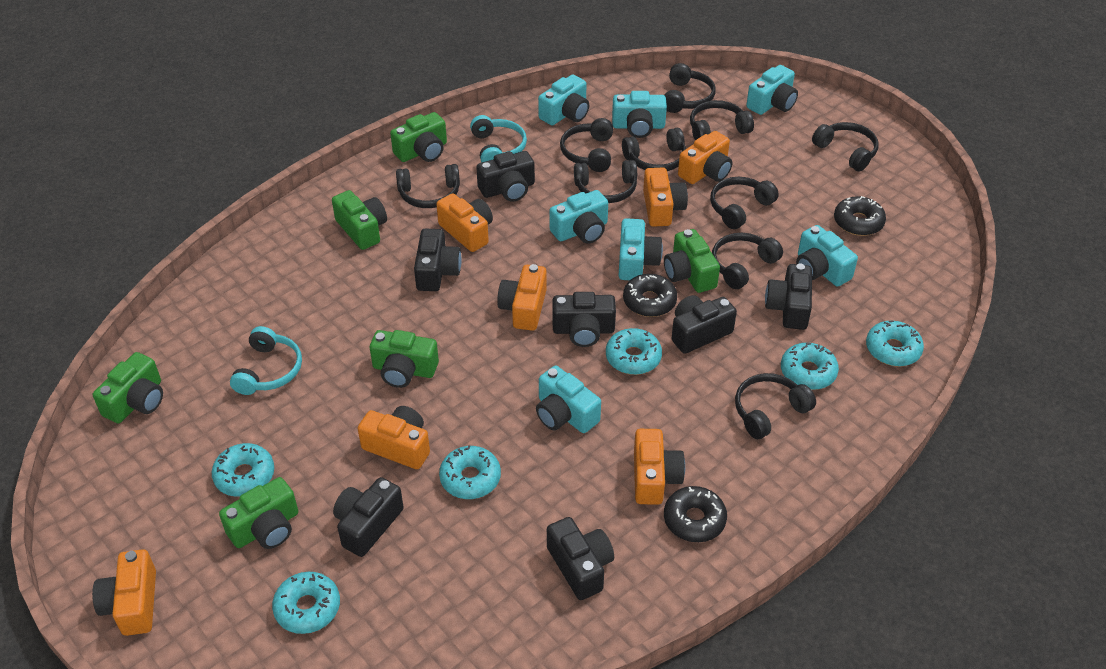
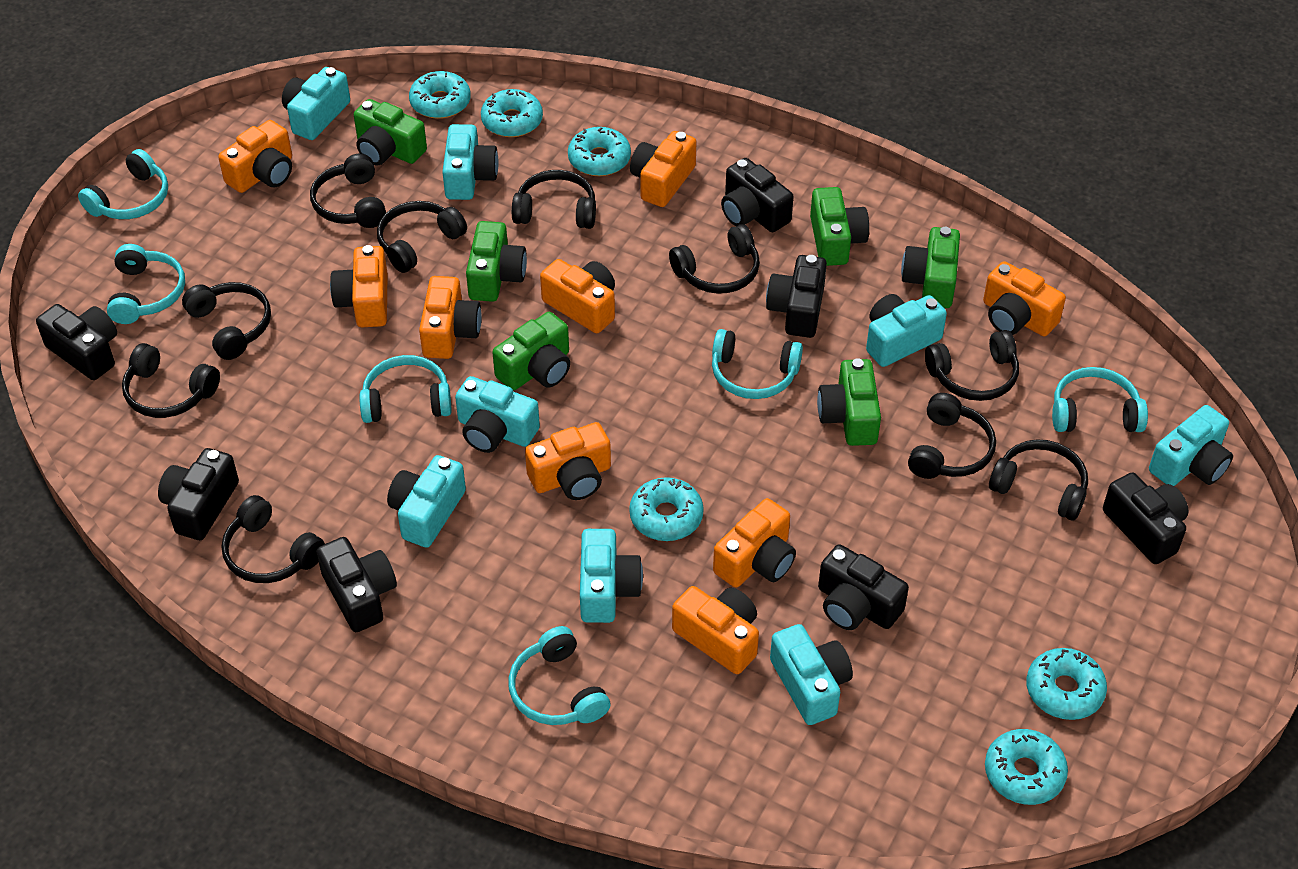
black donut: 3 -> 0
orange camera: 7 -> 9
turquoise camera: 7 -> 8
turquoise headphones: 2 -> 6

